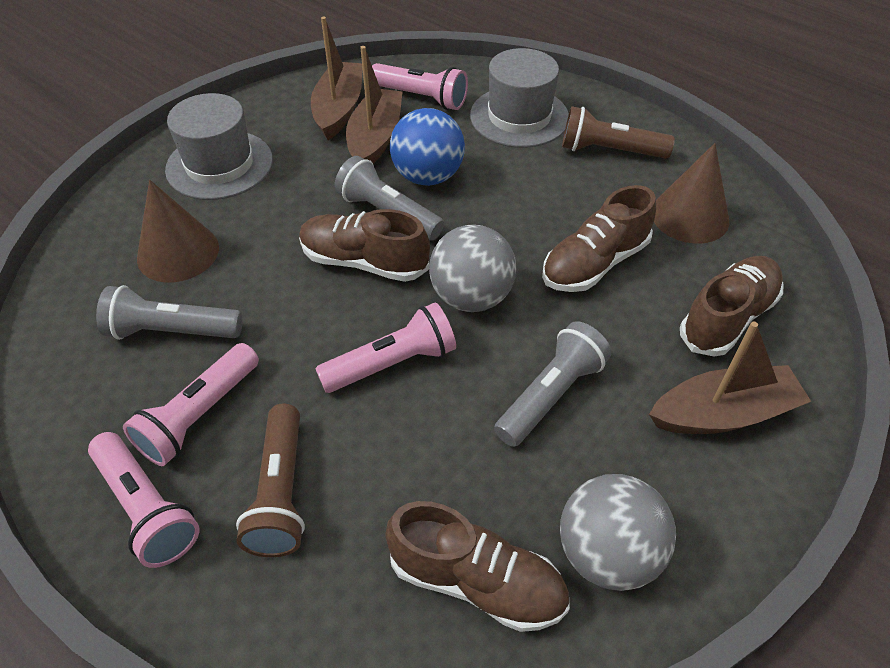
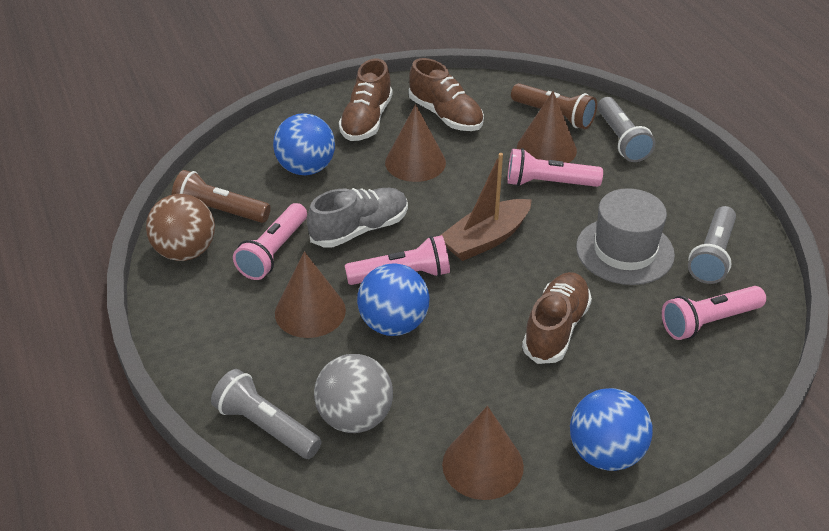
blue ball: 1 -> 3
brown ball: 0 -> 1
brown boat: 3 -> 1
brown cone: 2 -> 4
brown shoe: 4 -> 3
grey ball: 2 -> 1
grey hat: 2 -> 1
grey shoe: 0 -> 1

